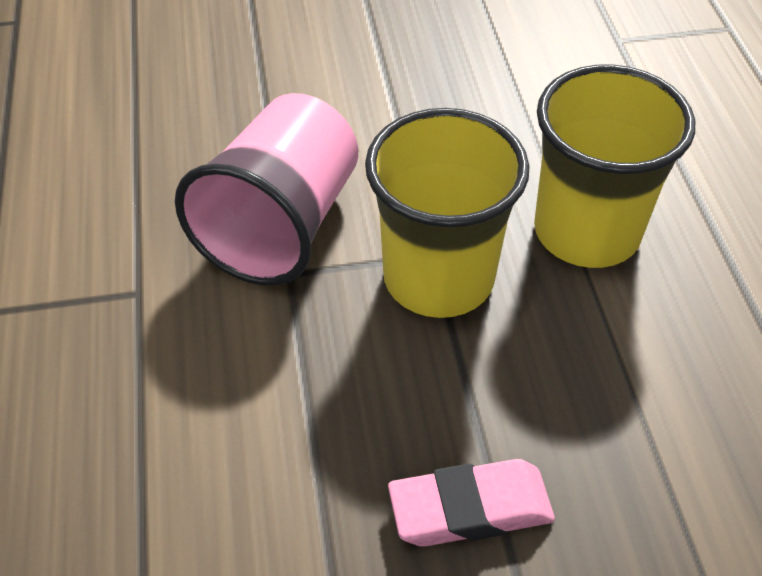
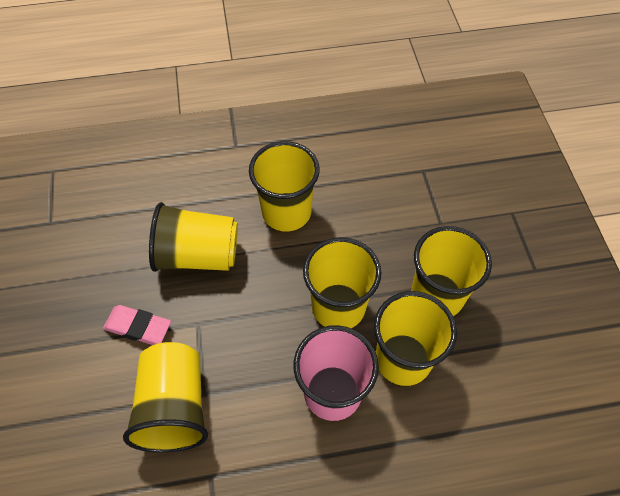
yellow cup: 2 -> 6

